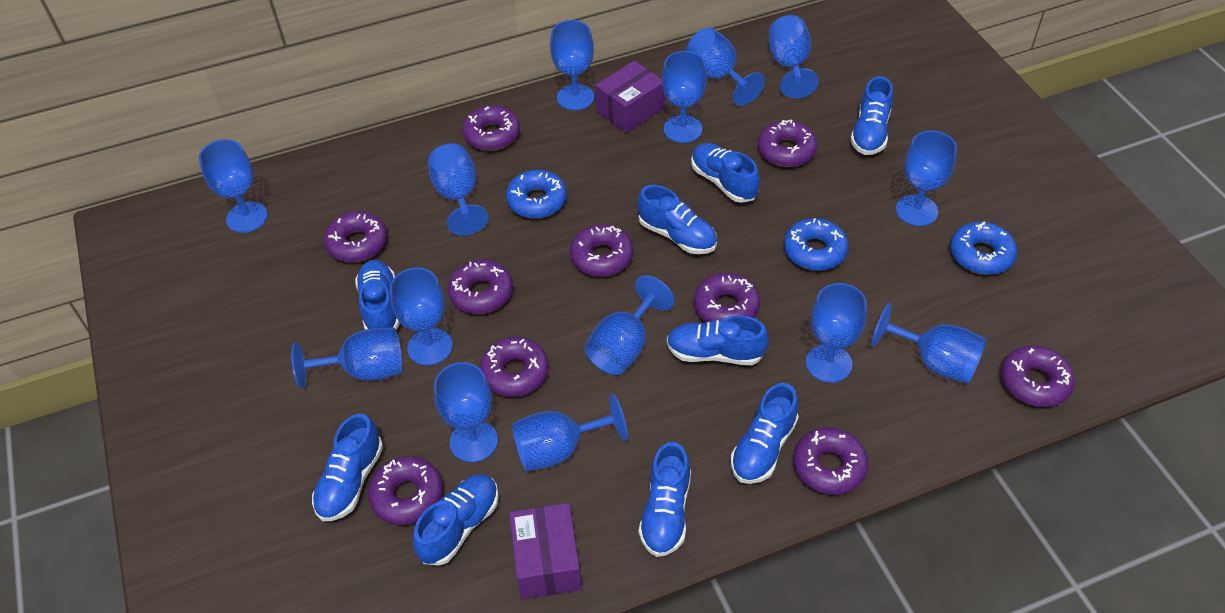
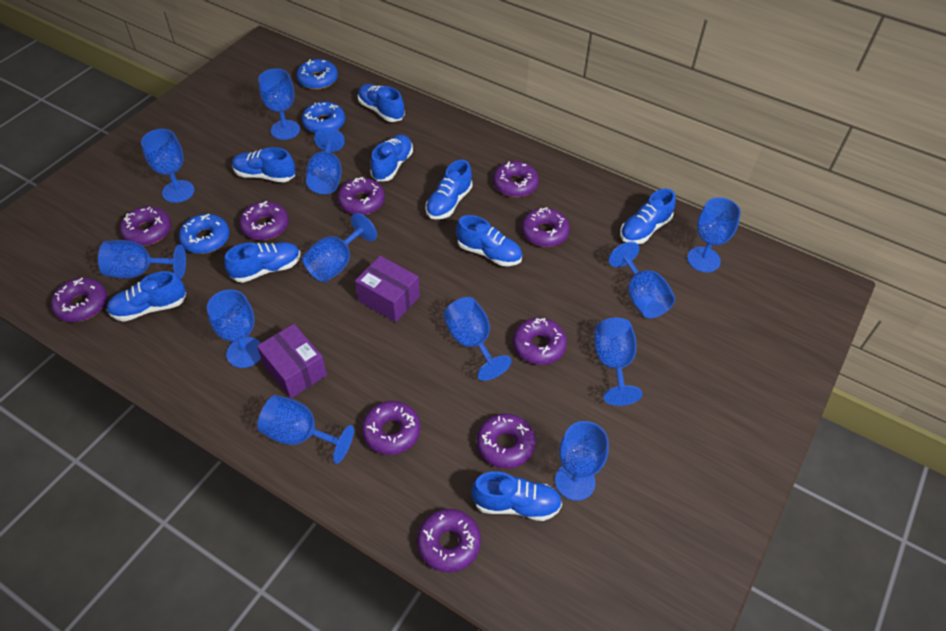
blue goblet: 14 -> 12

